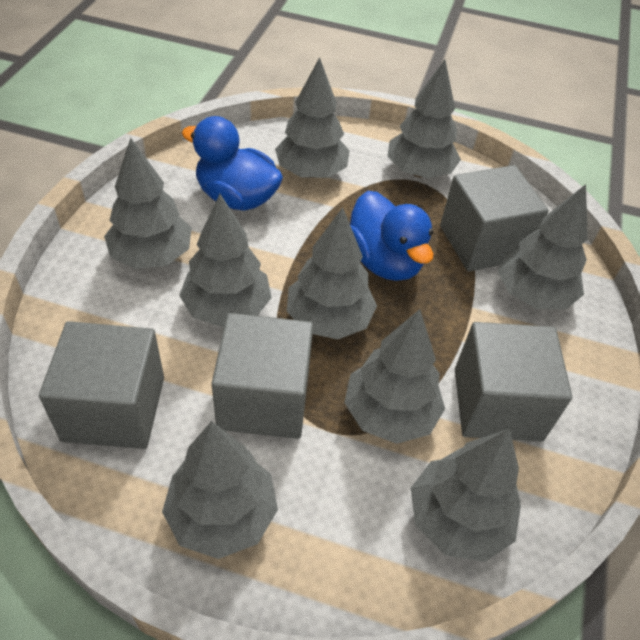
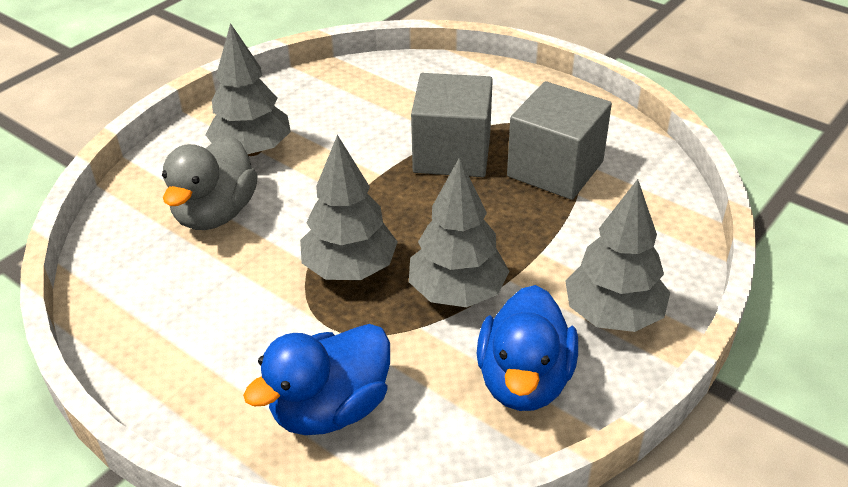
grey cube: 4 -> 2
grey duck: 0 -> 1
grey tree: 9 -> 4

